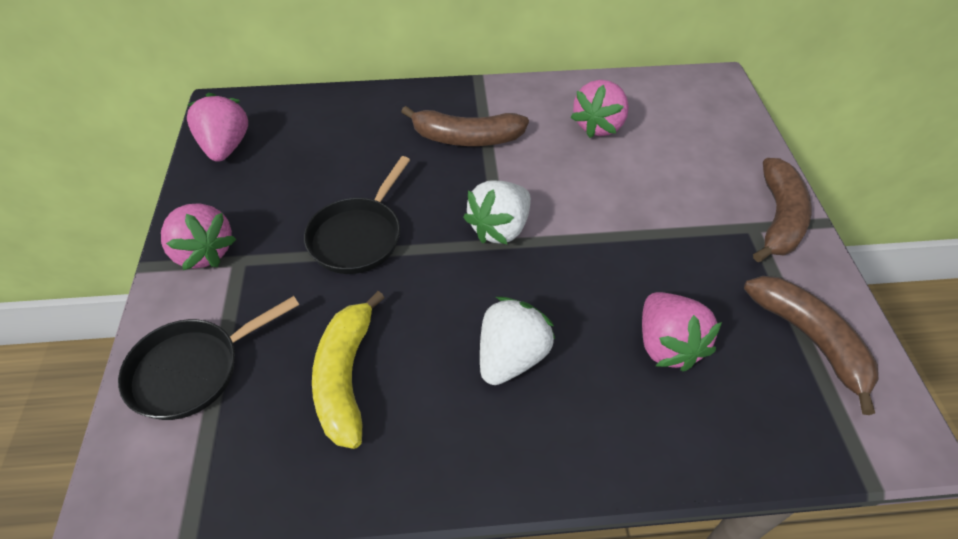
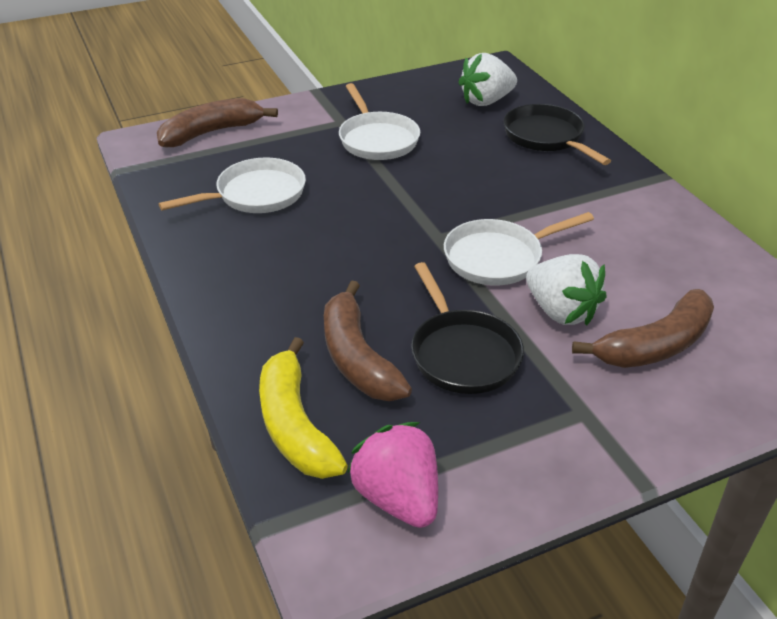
pink strawberry: 4 -> 1
white pan: 0 -> 3

